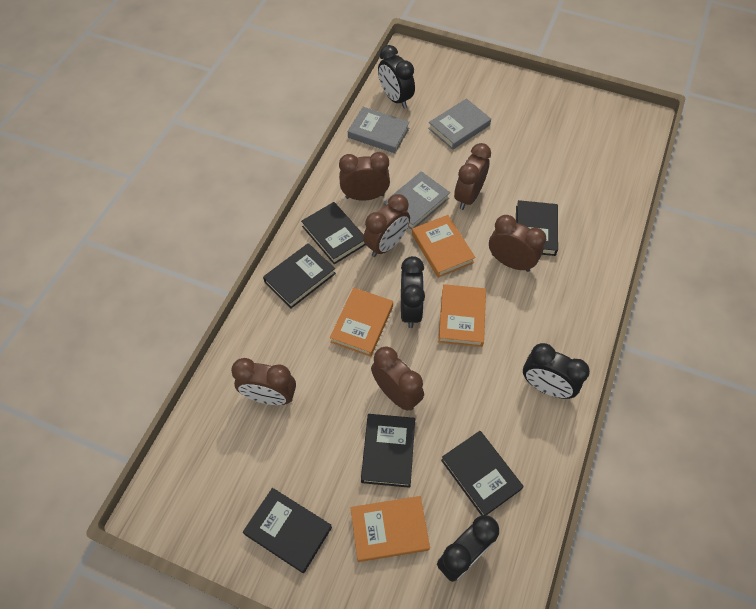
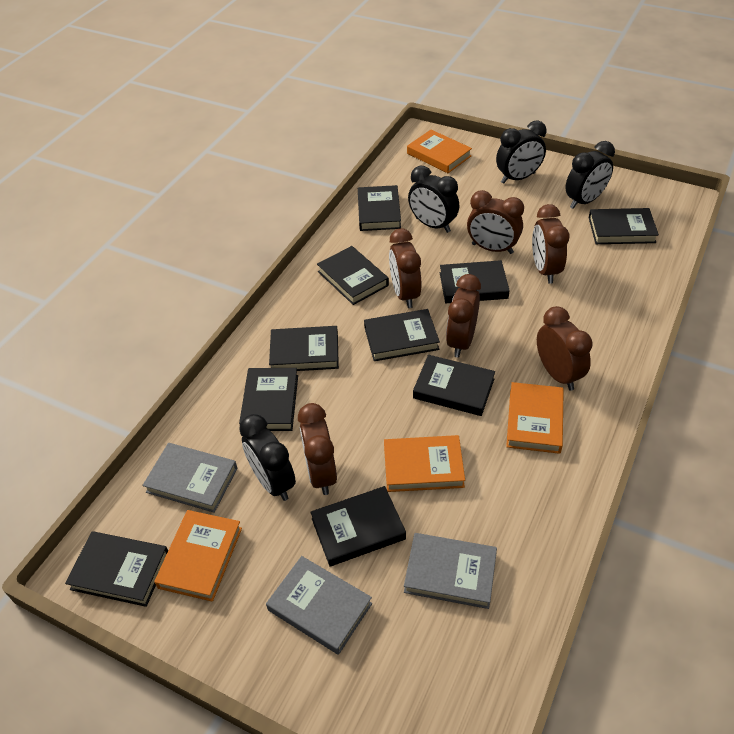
black book: 6 -> 10

